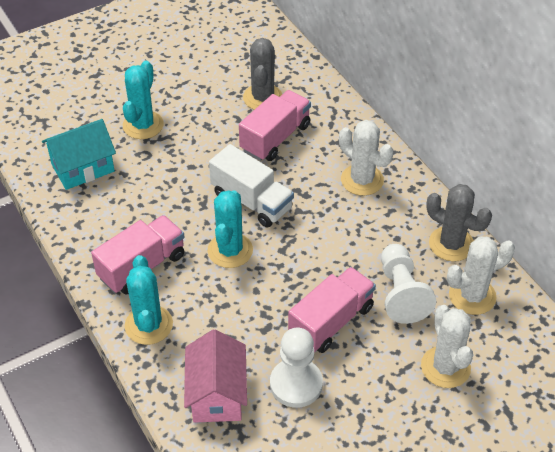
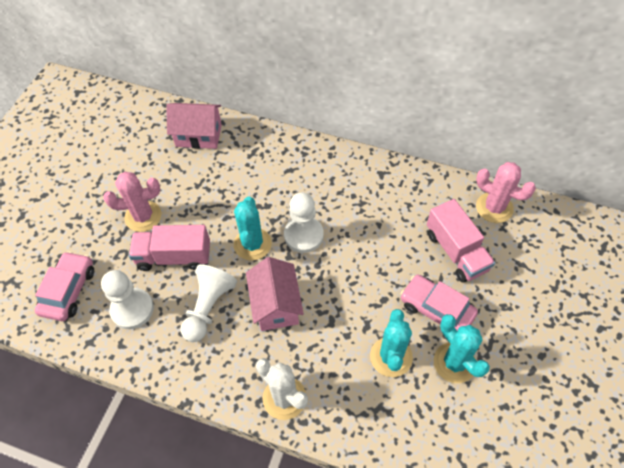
grey cactus: 2 -> 0
pink cactus: 0 -> 2
pink car: 0 -> 2
pink house: 1 -> 2
pink truck: 3 -> 2
turquoise house: 1 -> 0
white cactus: 3 -> 1
white pawn: 2 -> 3
white truck: 1 -> 0

